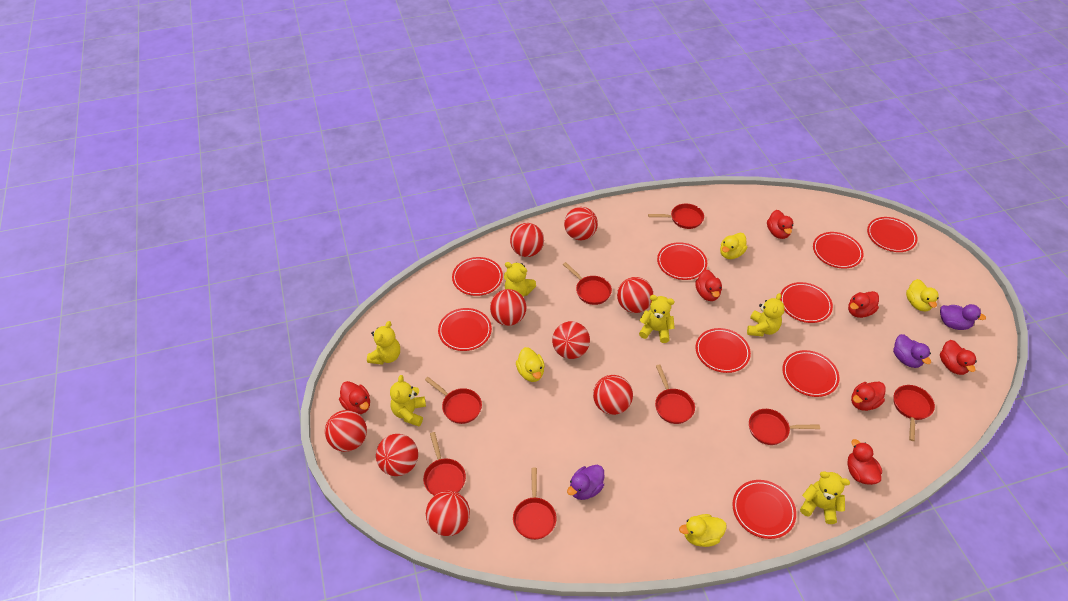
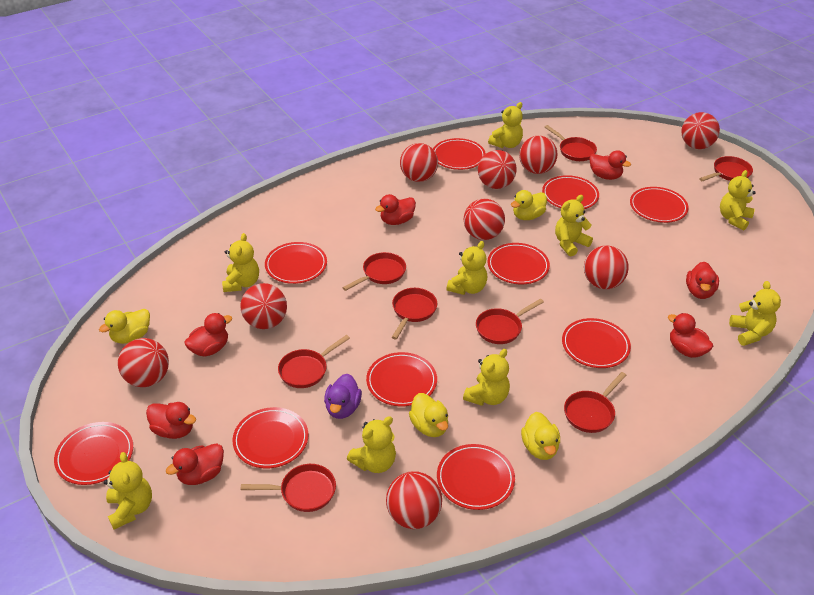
purple duck: 3 -> 1
red plate: 9 -> 10
yellow teddy bear: 6 -> 9

